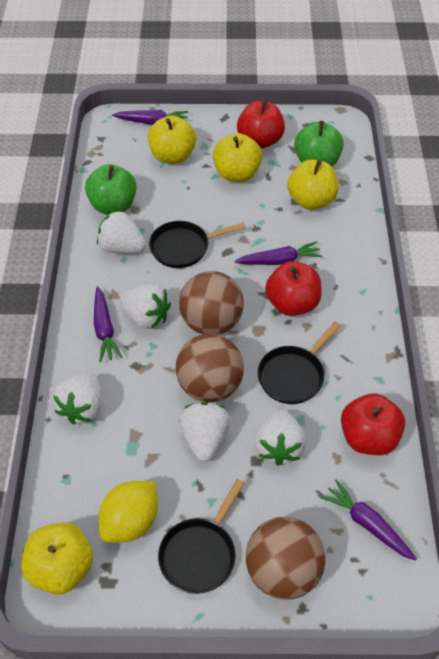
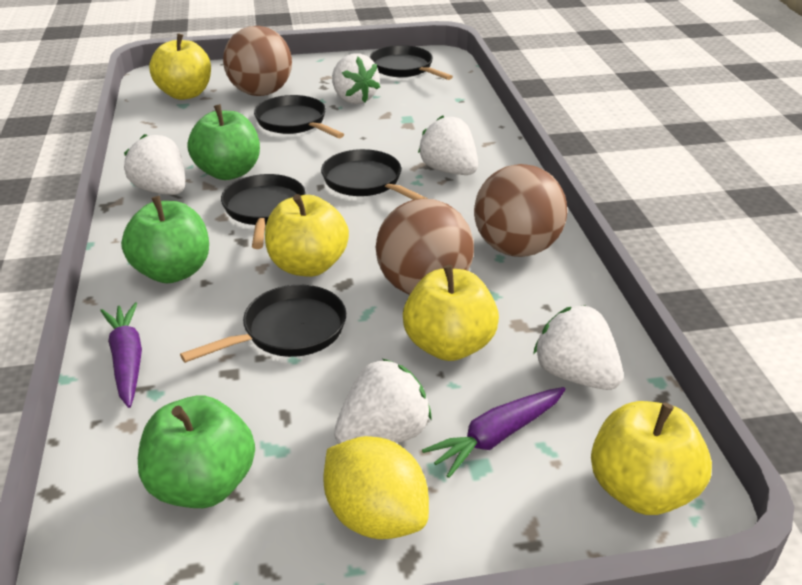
black pan: 3 -> 5
green apple: 2 -> 3
purple carrot: 4 -> 2
red apple: 3 -> 0

